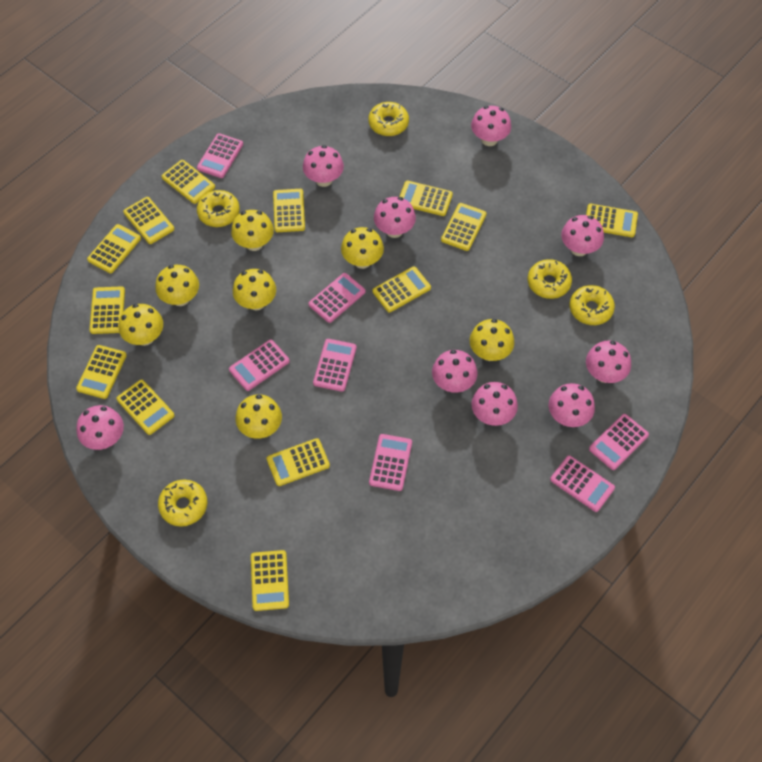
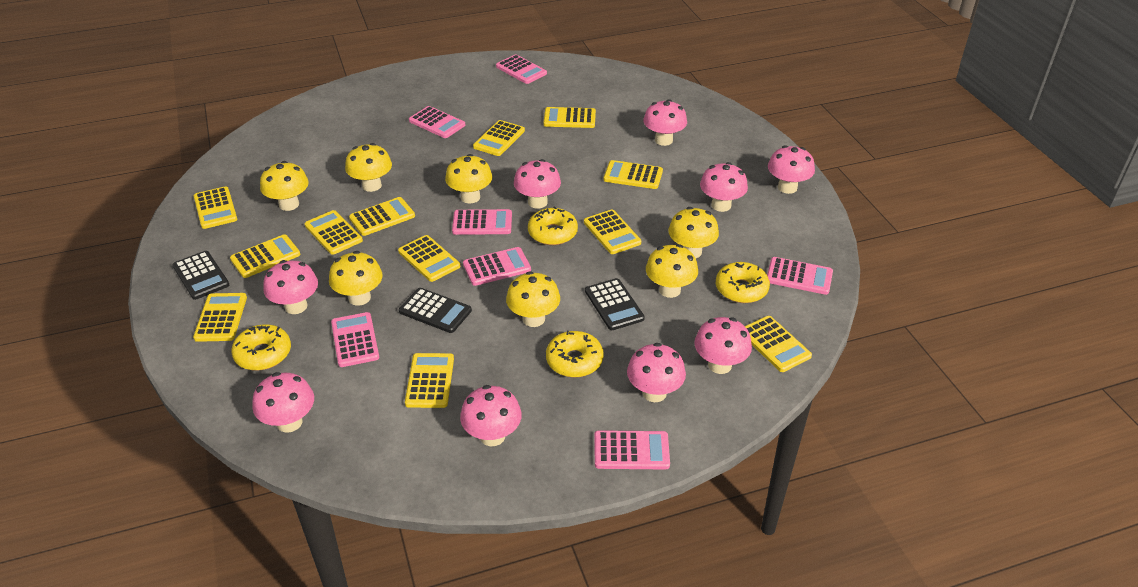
black calculator: 0 -> 3
yellow calculator: 13 -> 12
yellow donut: 5 -> 4

